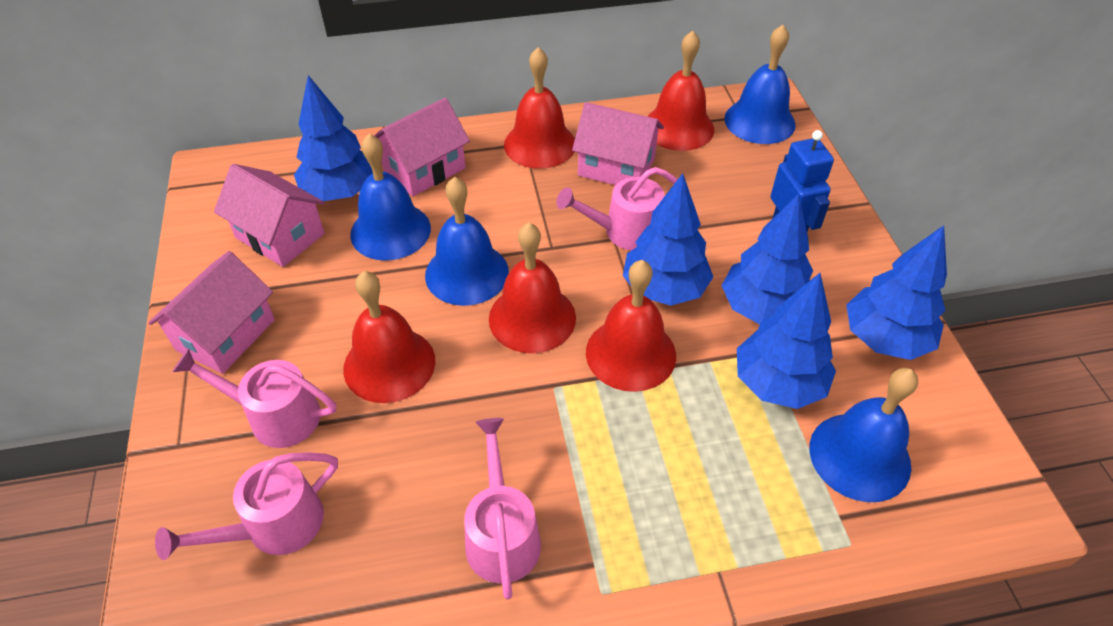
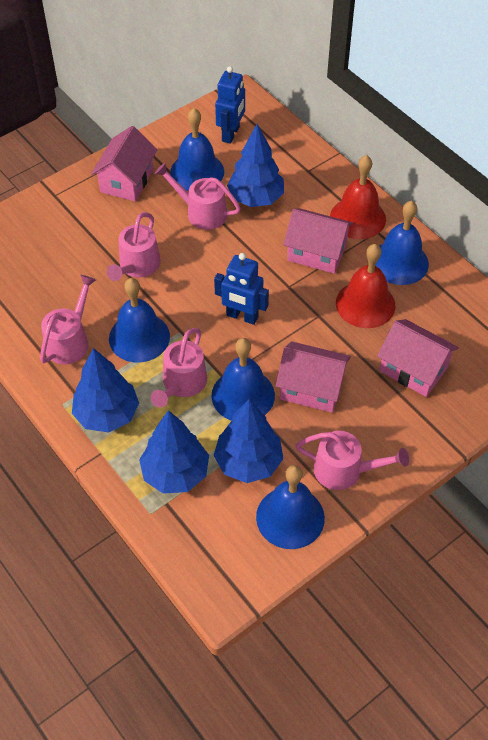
blue bell: 4 -> 5
blue robot: 1 -> 2
blue tree: 5 -> 4
pink watering can: 4 -> 5
red bell: 5 -> 2

